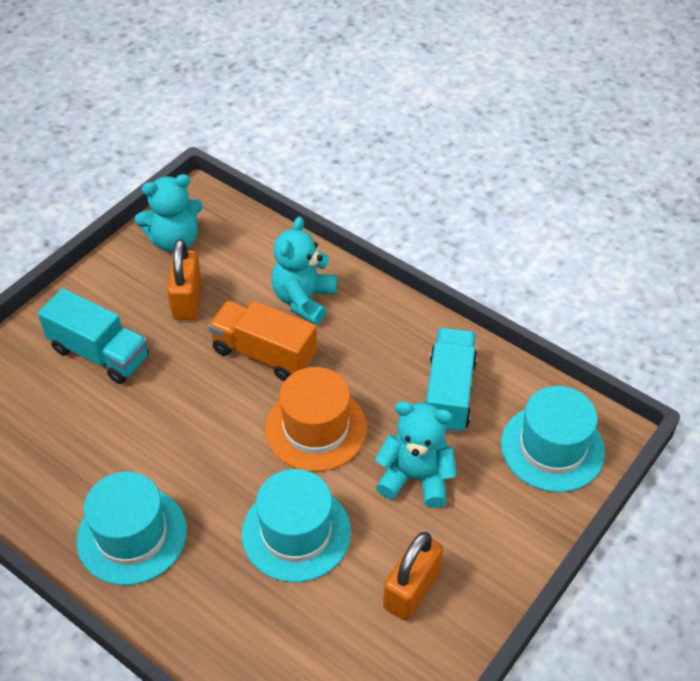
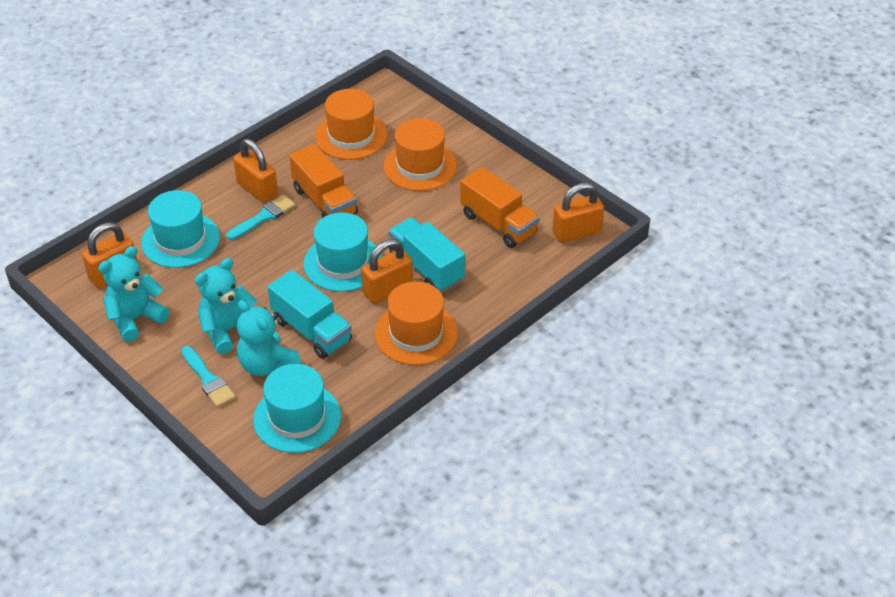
orange hat: 1 -> 3
orange padlock: 2 -> 4
orange truck: 1 -> 2
turquoise brush: 0 -> 2

